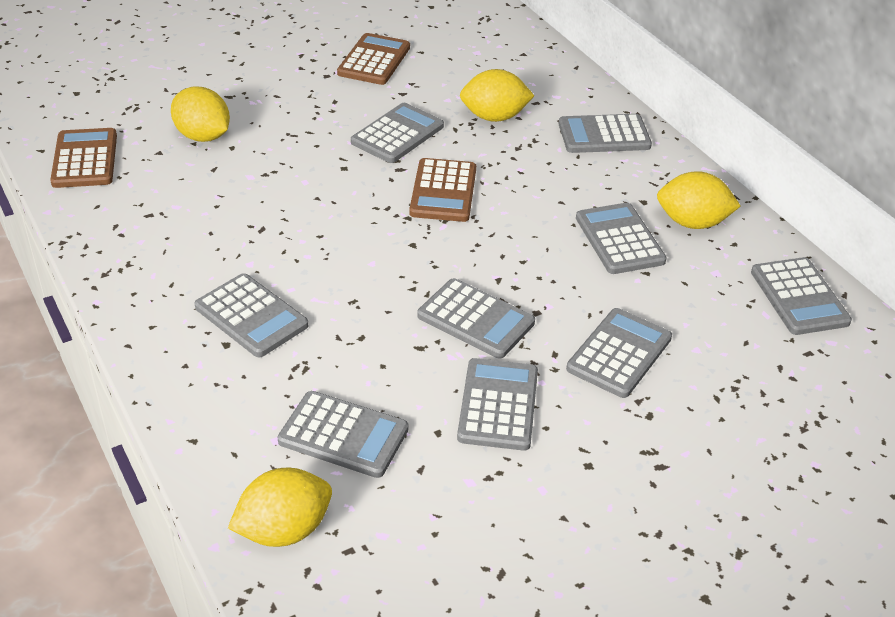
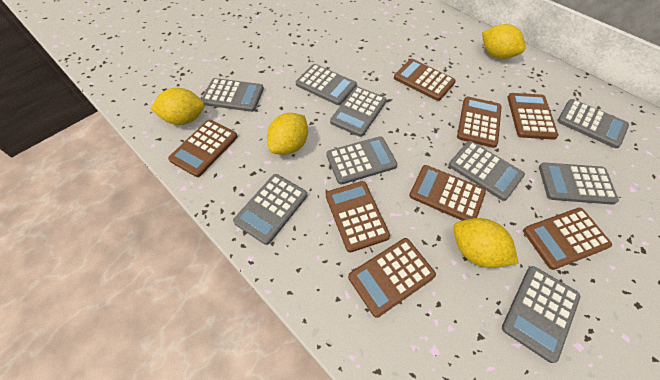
brown calculator: 3 -> 8

